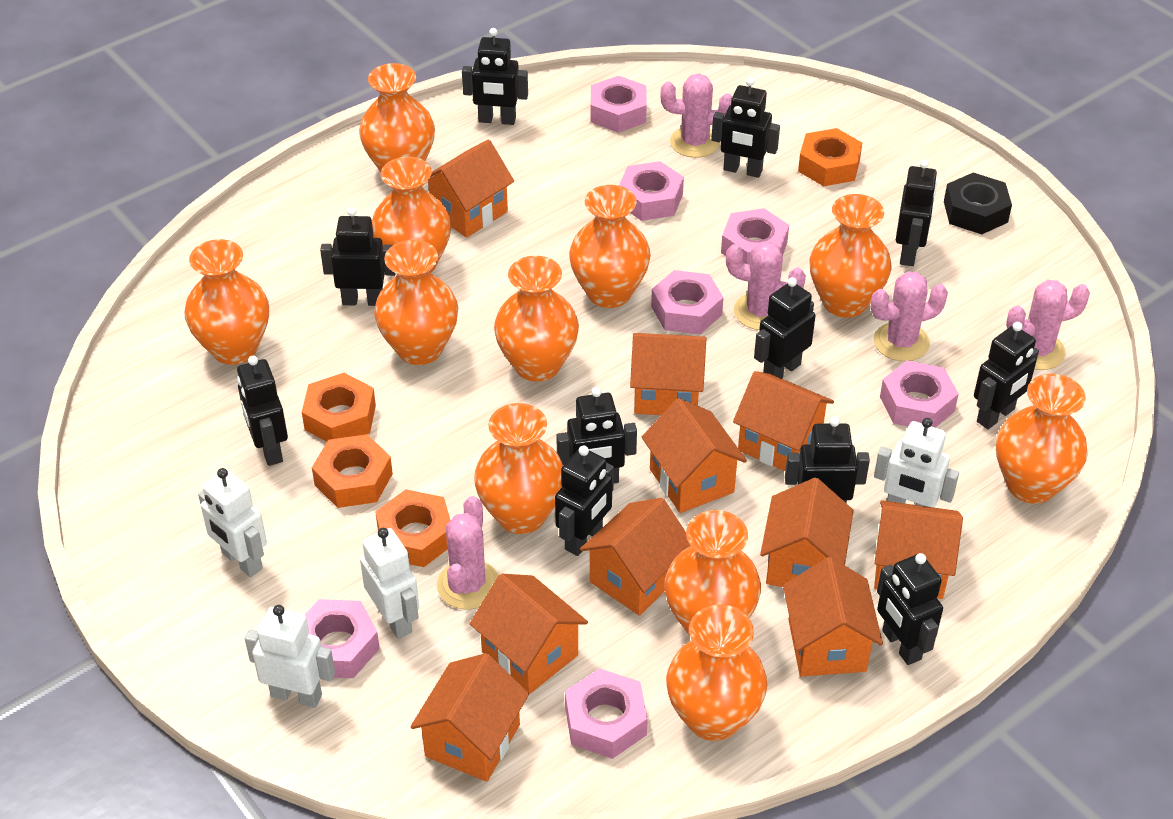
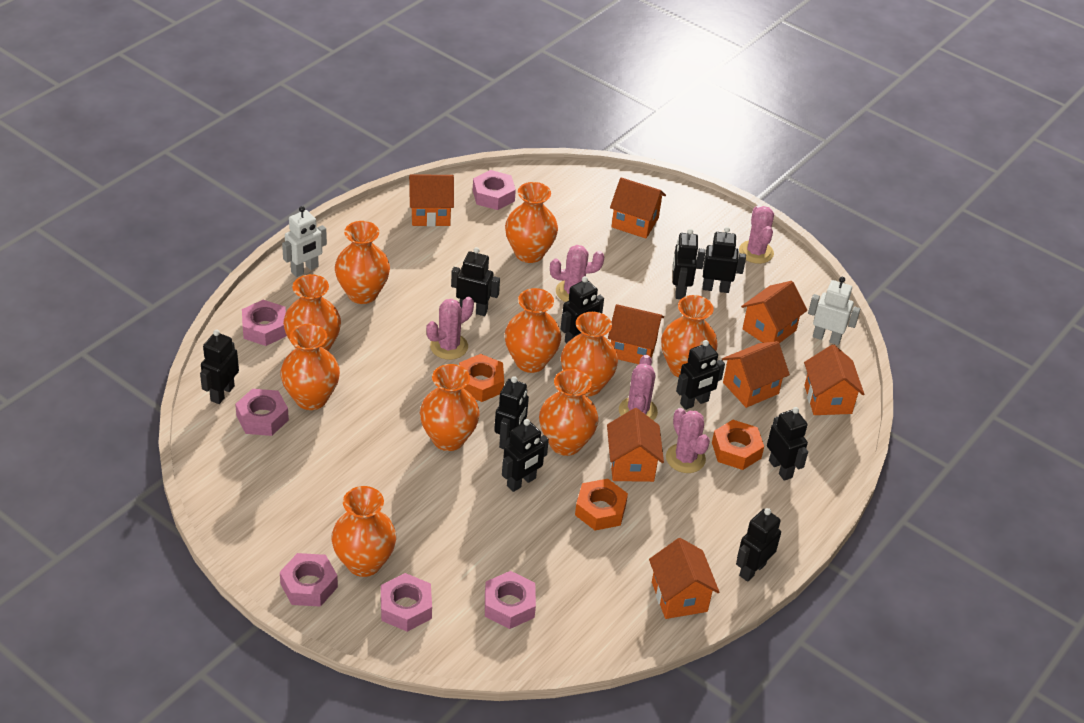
black nut: 1 -> 0
black robot: 11 -> 10
orange house: 10 -> 8
orange nut: 4 -> 3
orange vase: 11 -> 10
pink nut: 7 -> 6
white robot: 4 -> 2

